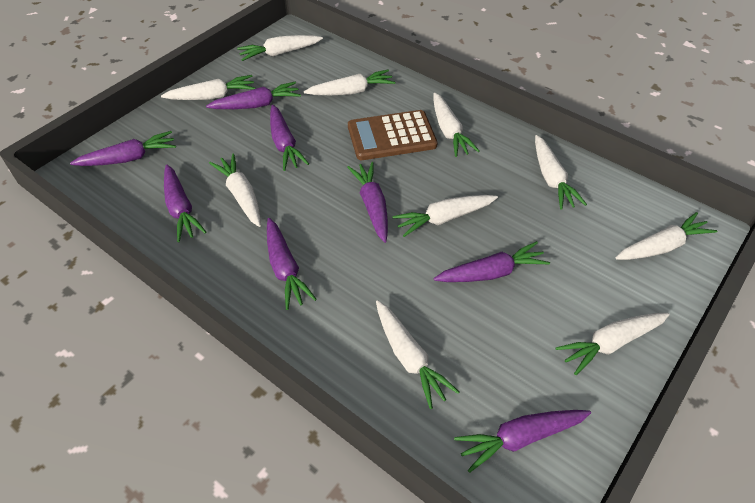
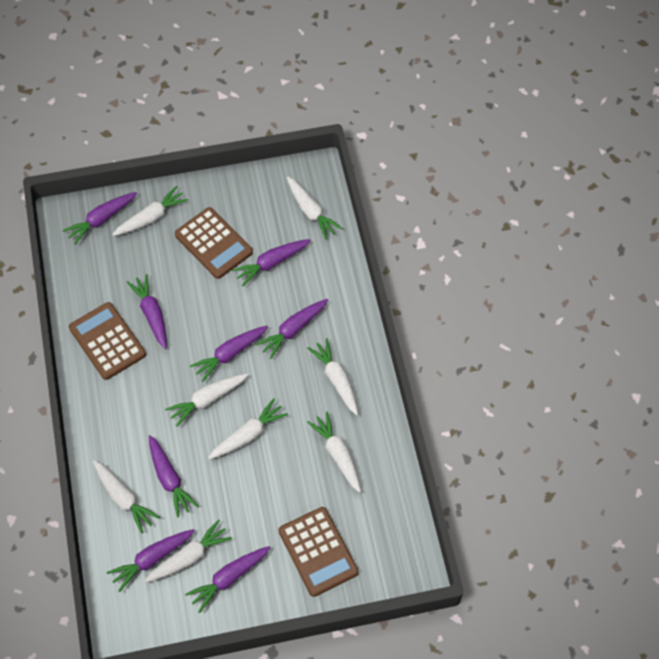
brown calculator: 1 -> 3
white carrot: 10 -> 8

